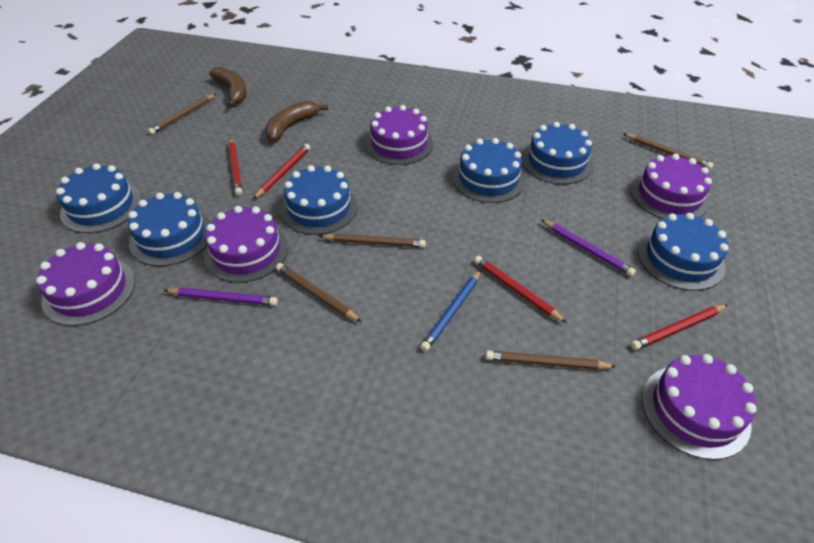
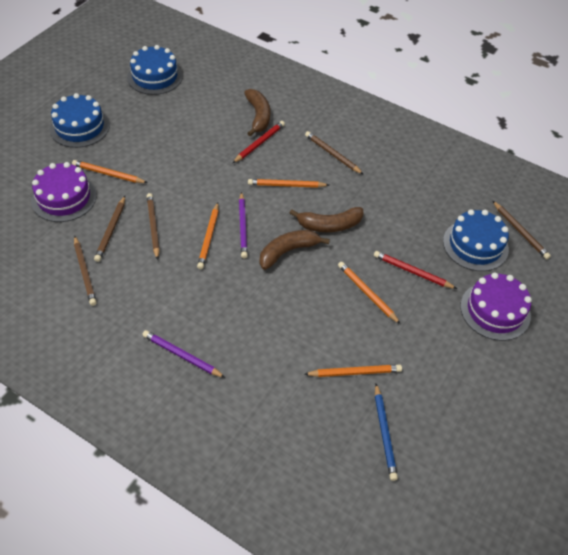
blue cake: 6 -> 3
brown banana: 2 -> 3
orange pencil: 0 -> 5
purple cake: 5 -> 2
red pencil: 4 -> 2

